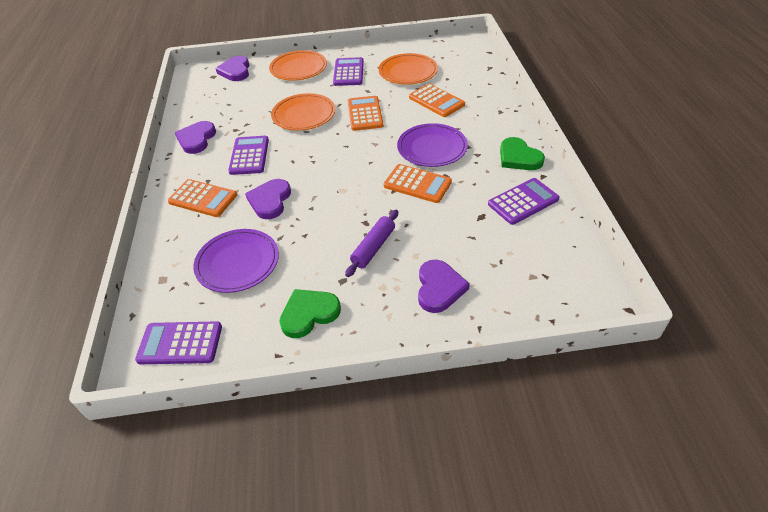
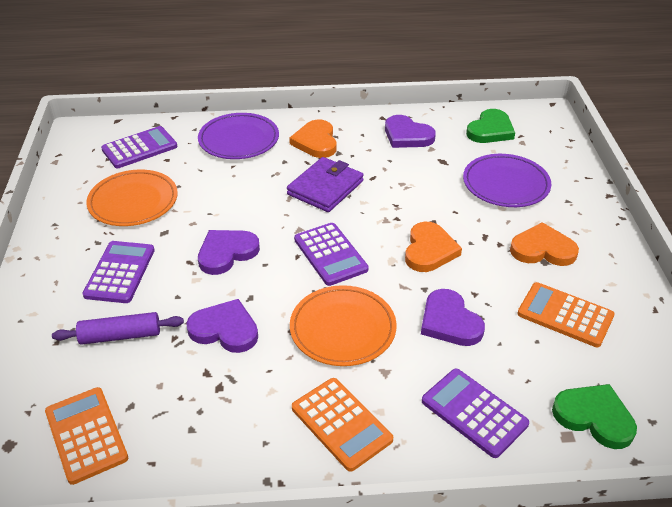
orange calculator: 4 -> 3
orange heart: 0 -> 3
orange plate: 3 -> 2
purple wallet: 0 -> 1

